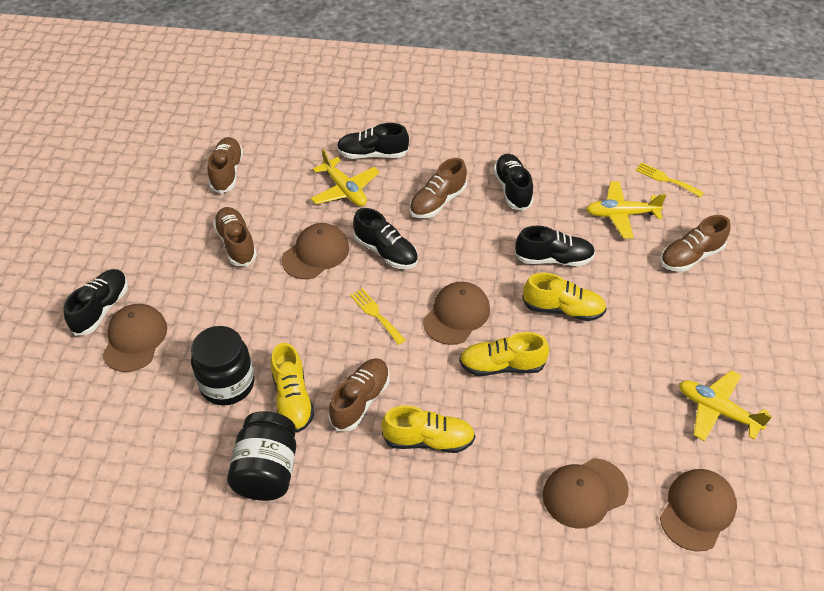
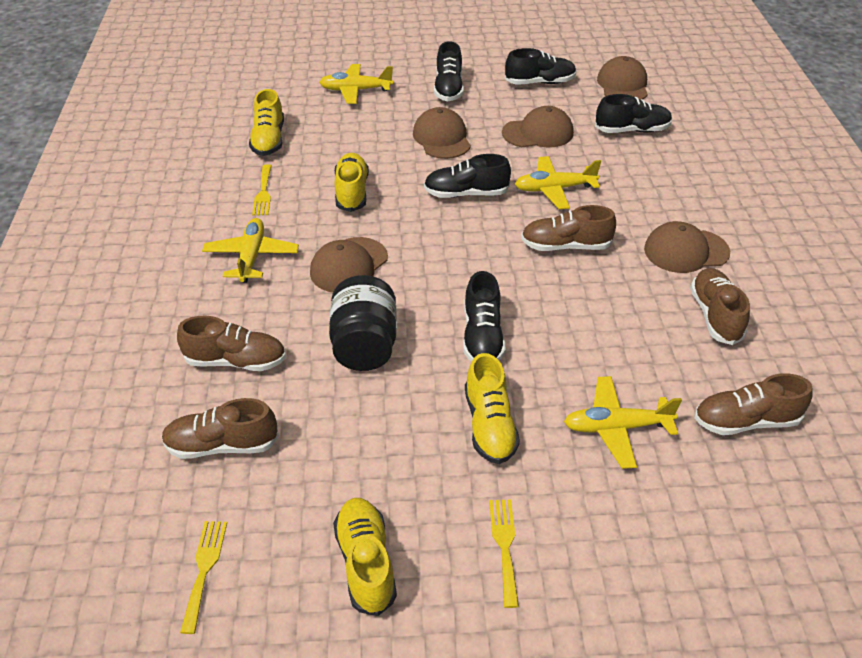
black jar: 2 -> 1
yellow fork: 2 -> 3
yellow plane: 3 -> 4

